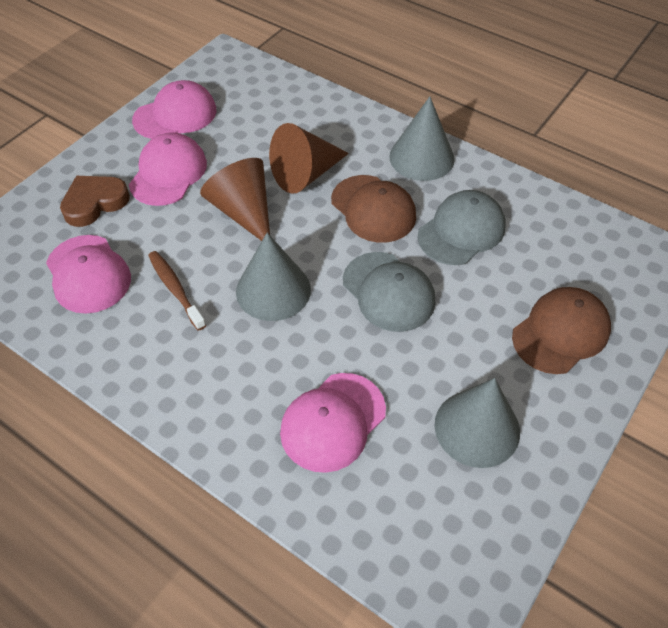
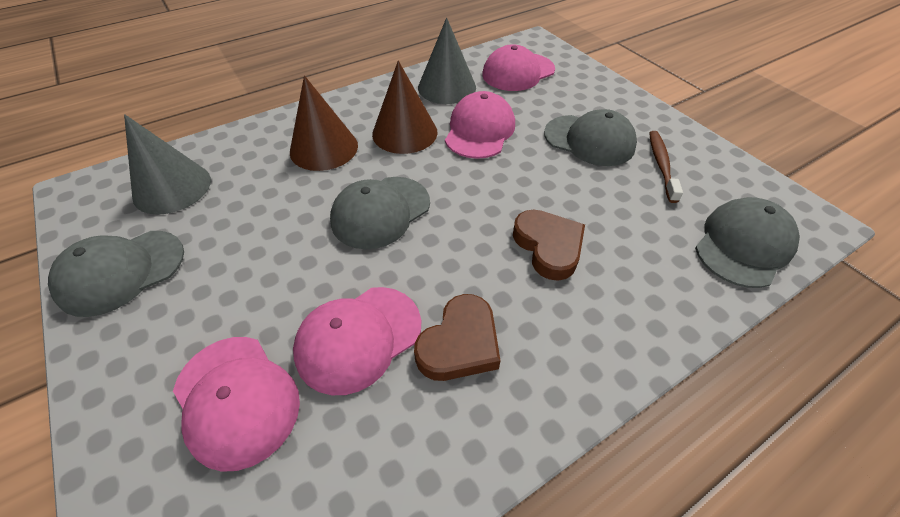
brown cap: 2 -> 0
brown heart: 1 -> 2
grey cap: 2 -> 4
grey cone: 3 -> 2

